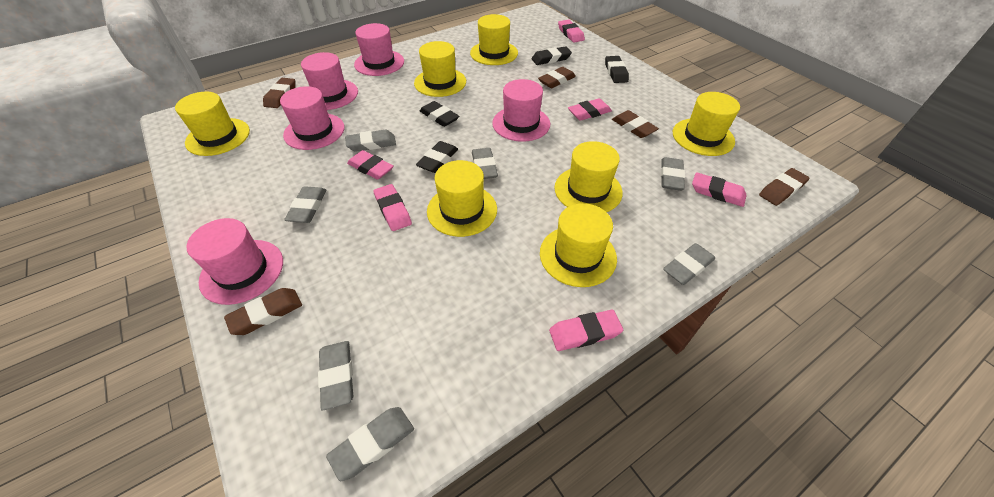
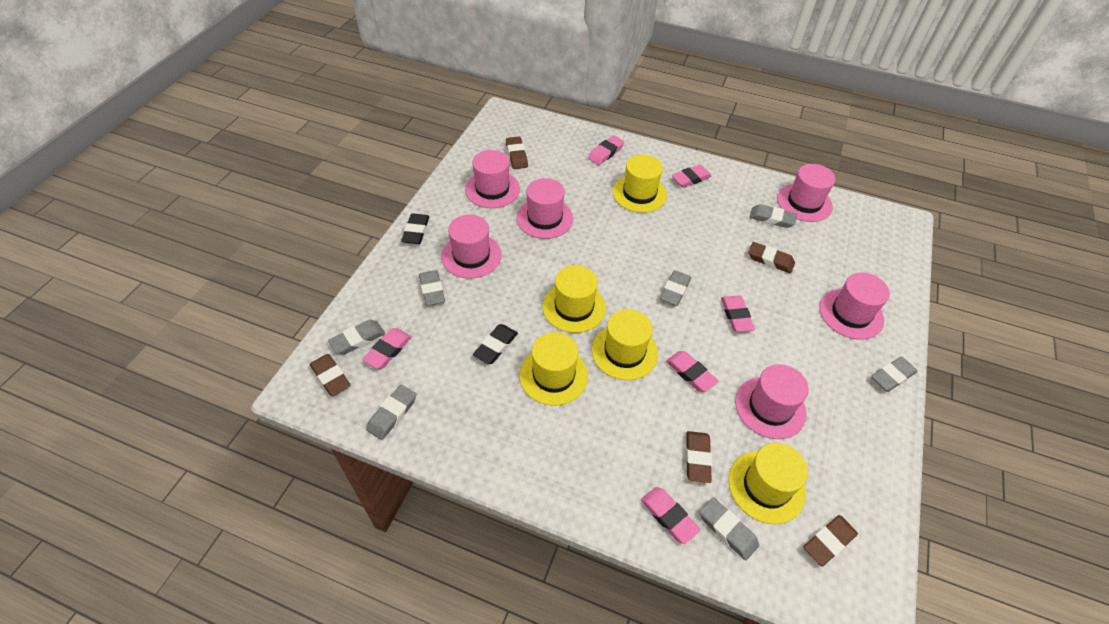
black eraser: 4 -> 2
pink hat: 5 -> 6
yellow hat: 7 -> 5

